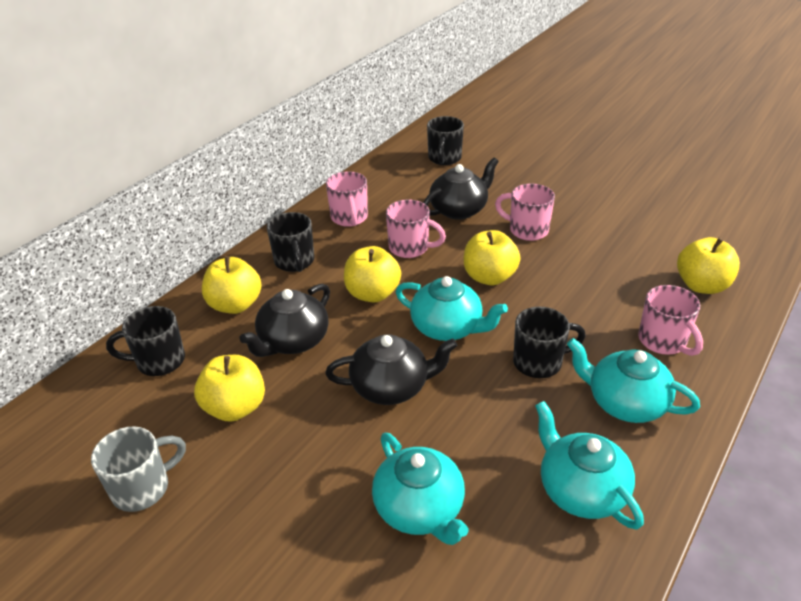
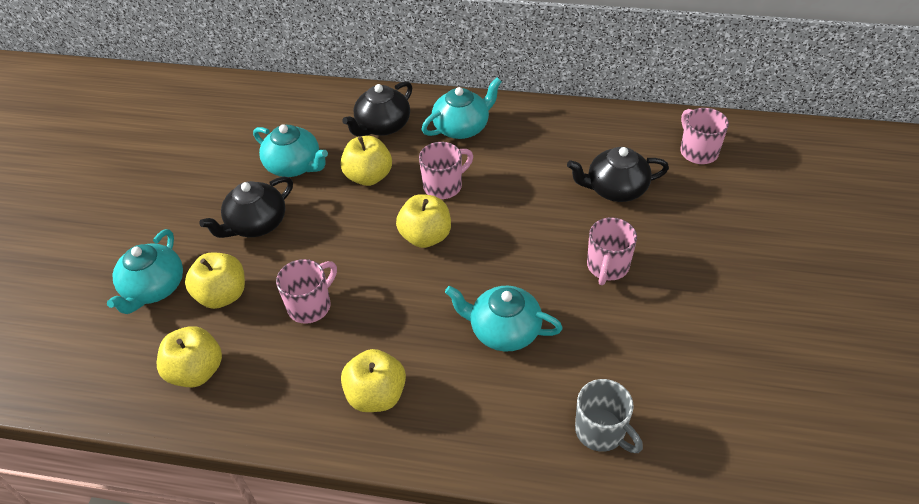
black mug: 4 -> 0

